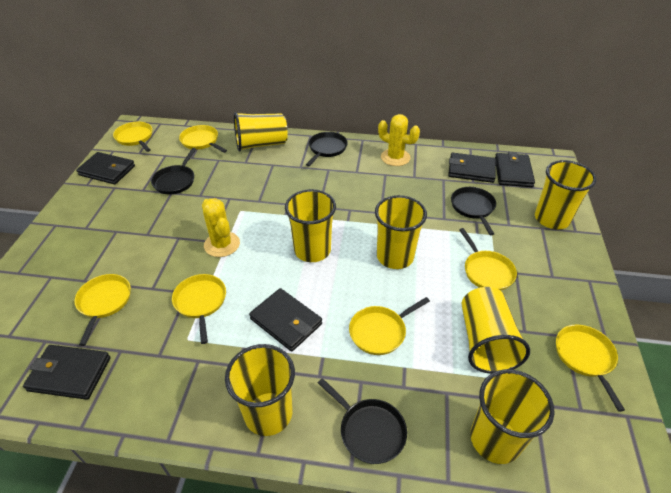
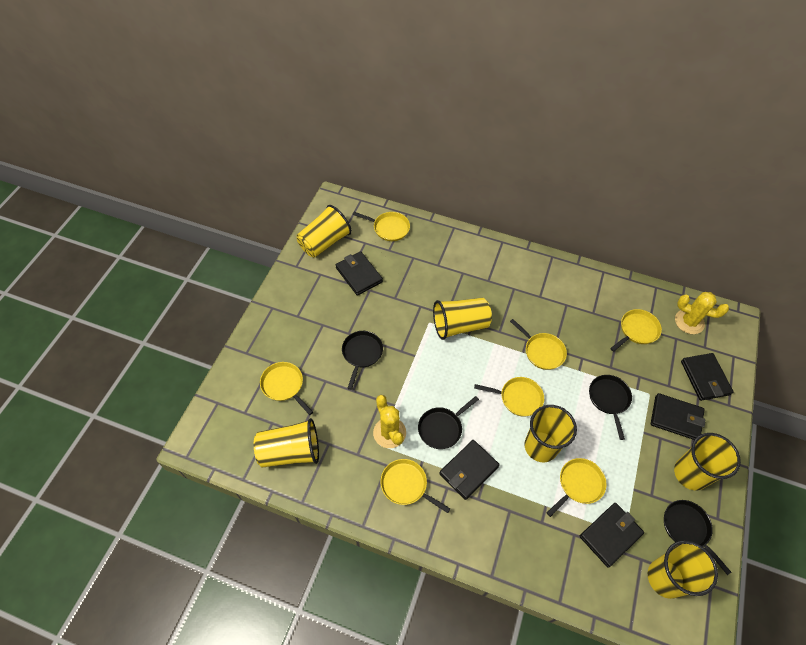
yellow cup: 7 -> 6

